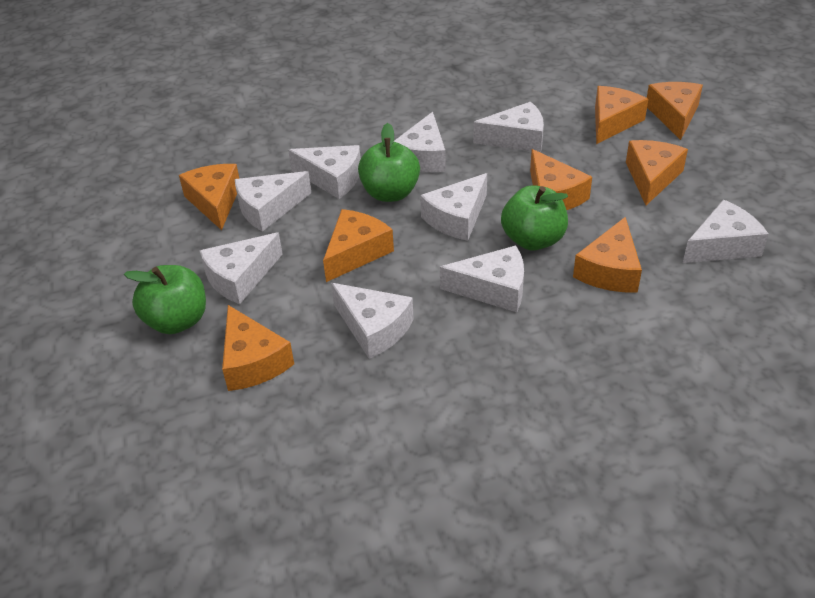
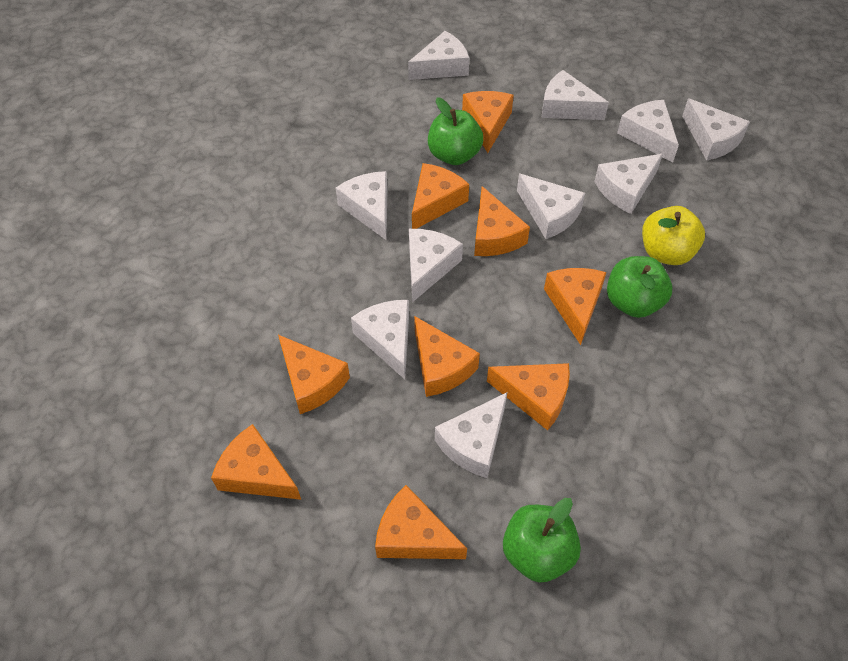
orange cheese: 8 -> 9
white cheese: 9 -> 10
yellow apple: 0 -> 1

